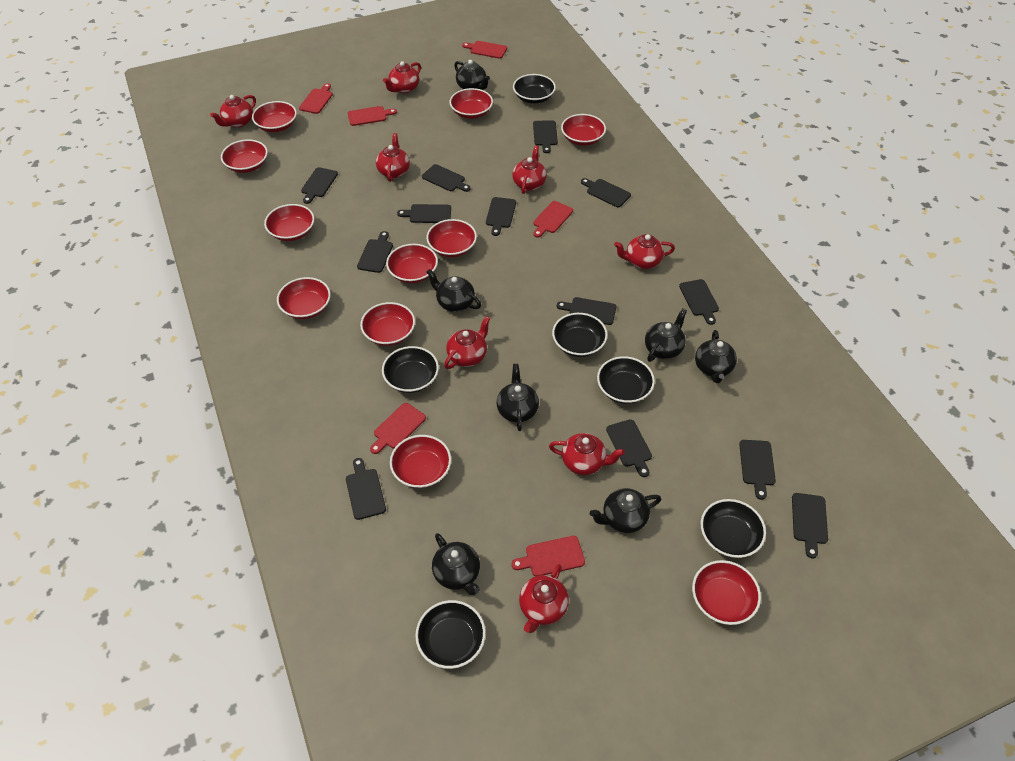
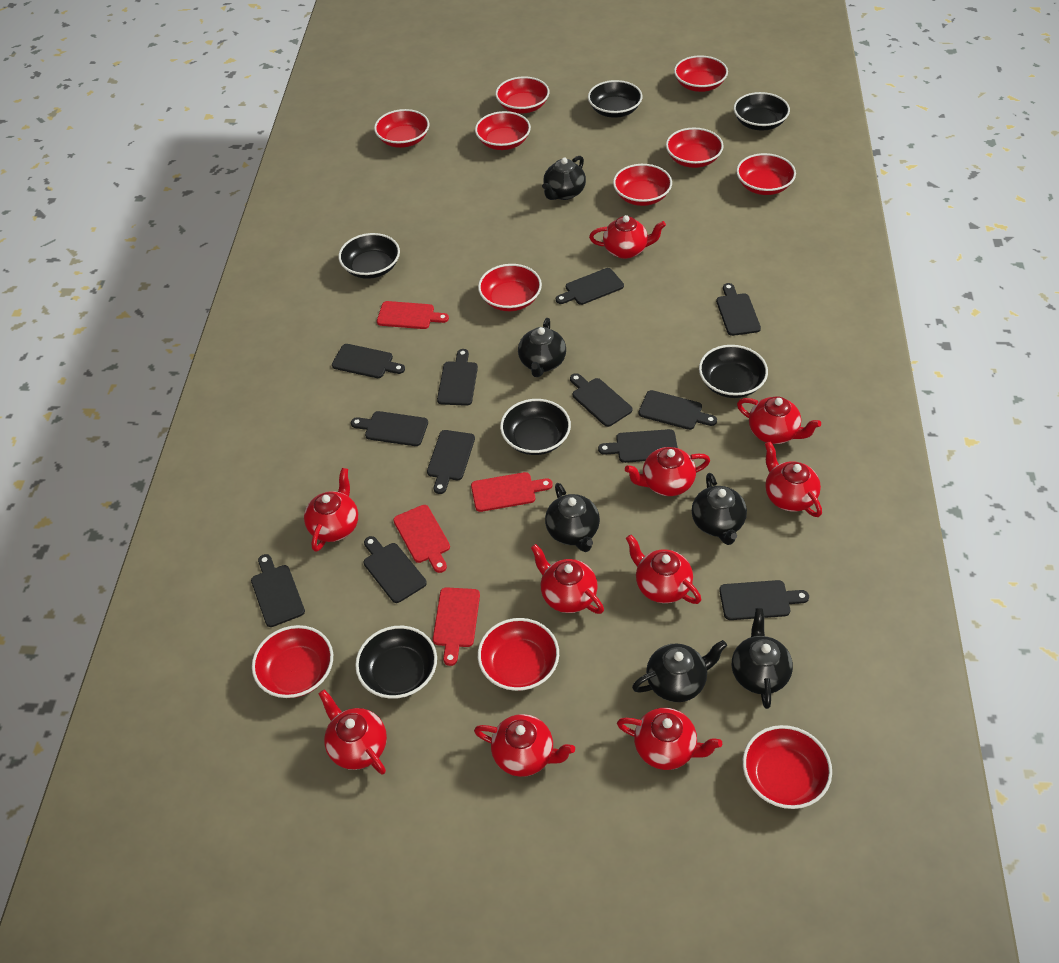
black cutting board: 13 -> 12
black teapot: 7 -> 6
red cutting board: 6 -> 4
red teapot: 8 -> 10

